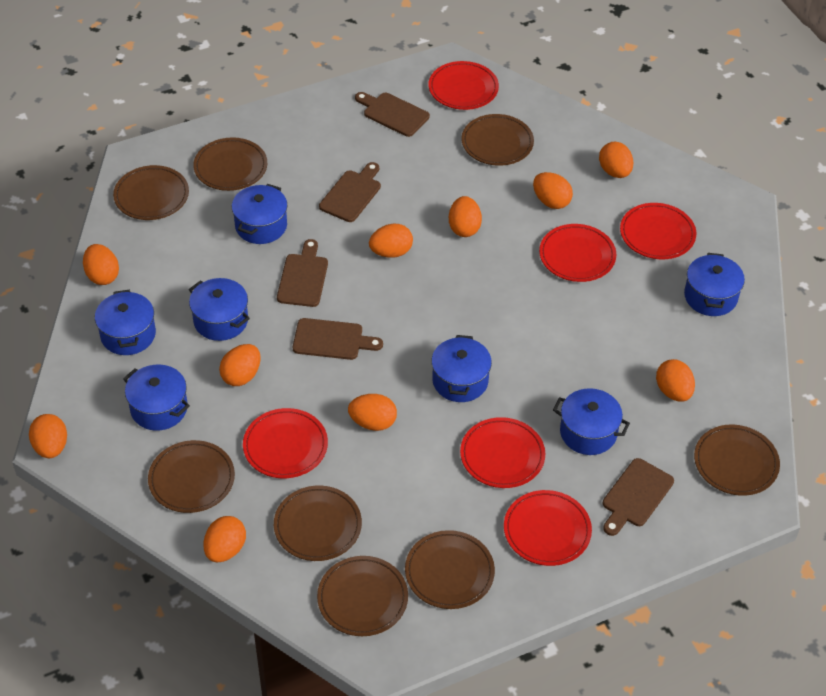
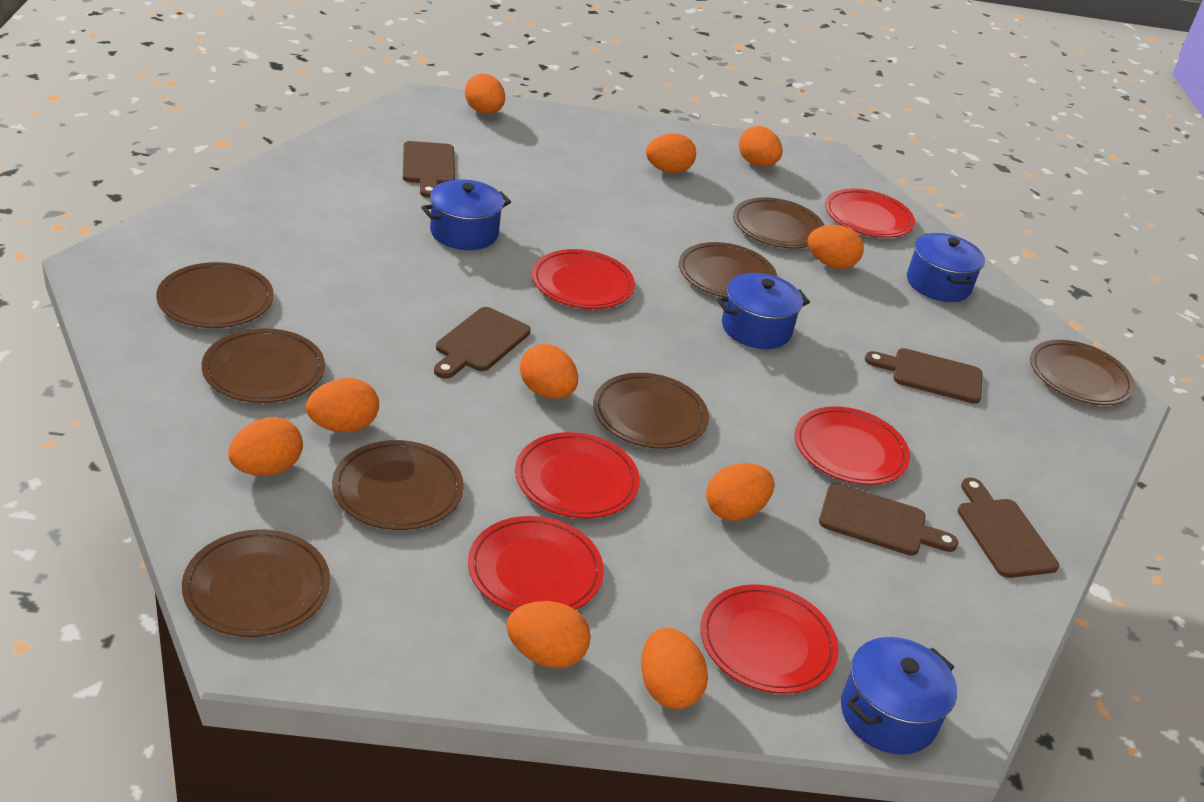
blue pot: 7 -> 4

